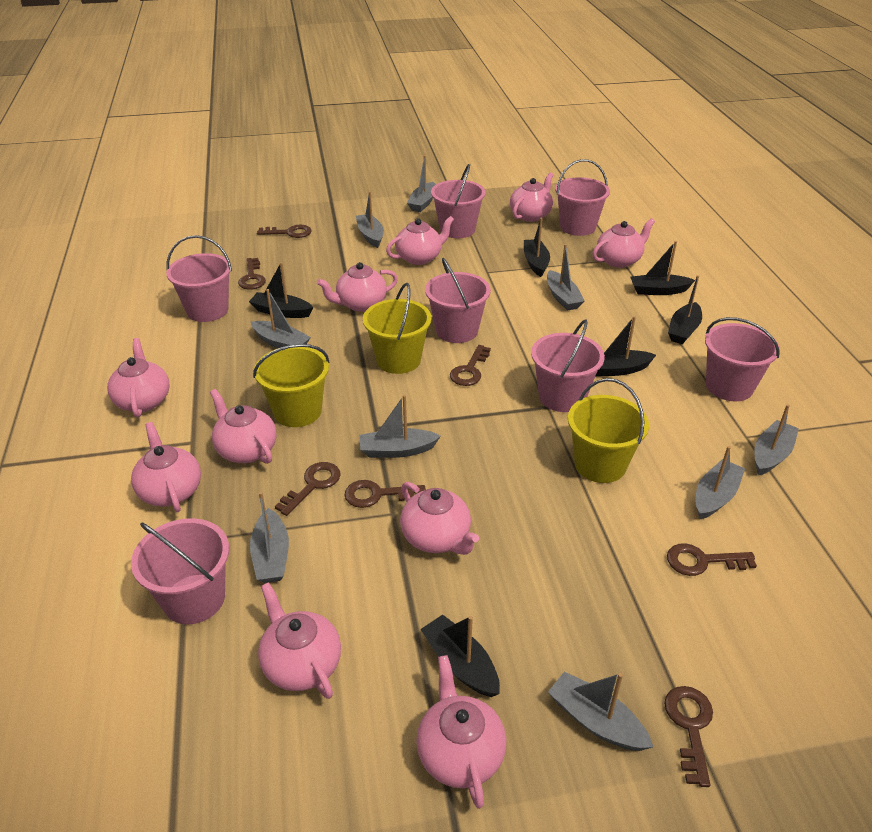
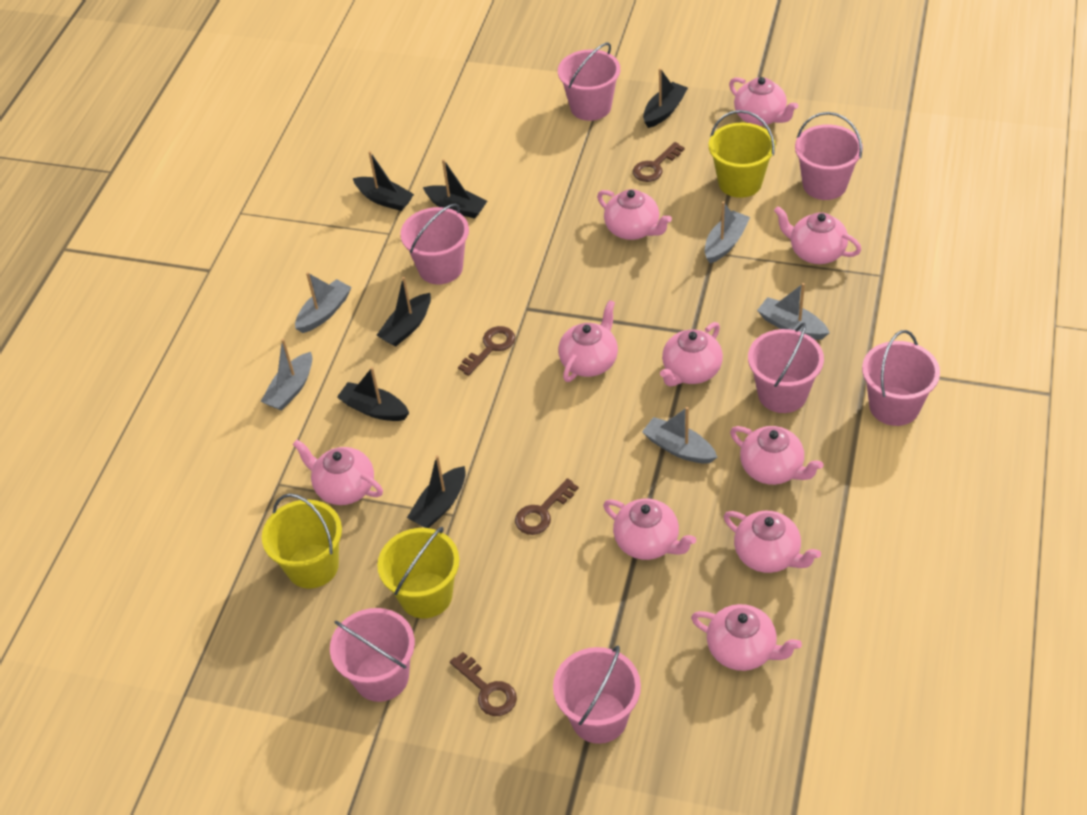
brown key: 7 -> 4
grey boat: 9 -> 5

